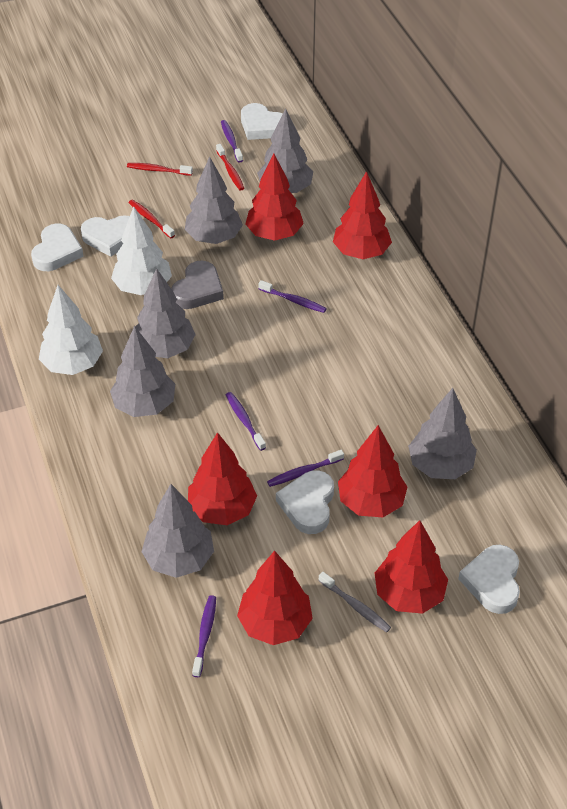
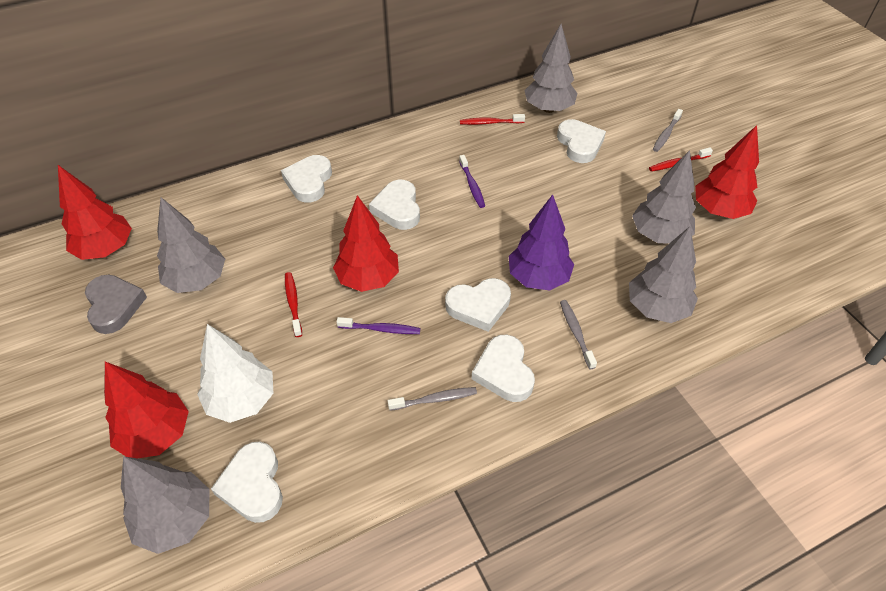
grey toothbrush: 1 -> 3
grey tree: 6 -> 5
purple toothbrush: 5 -> 2
purple tree: 0 -> 1
red tree: 6 -> 4
white heart: 5 -> 6
white tree: 2 -> 1

